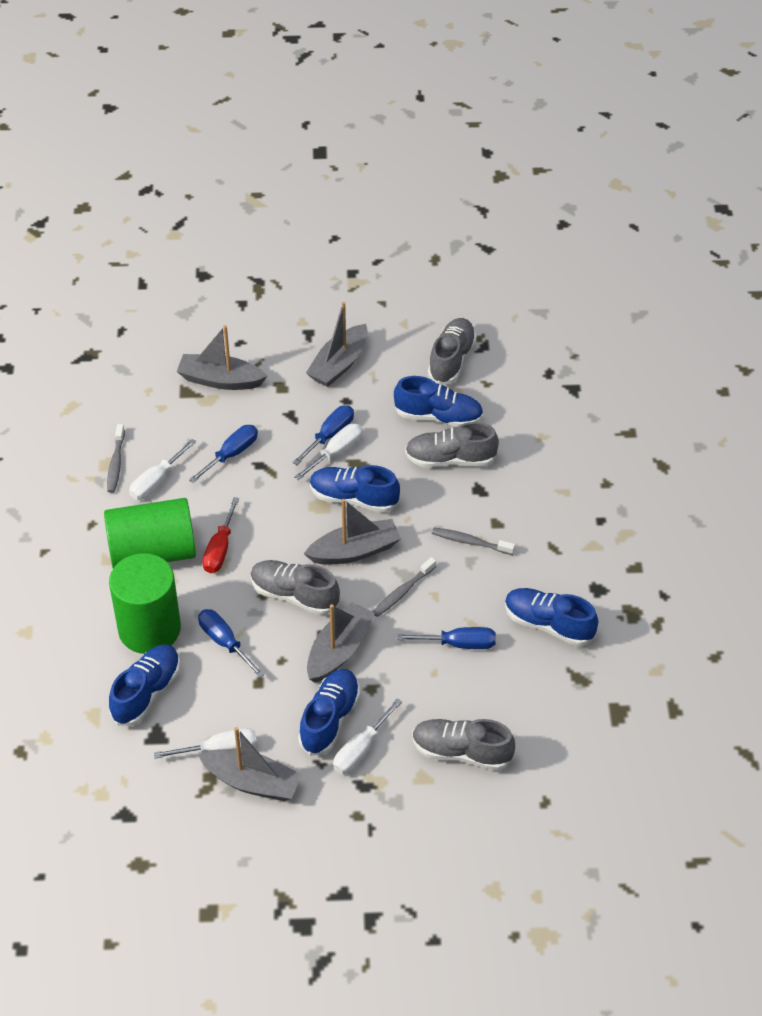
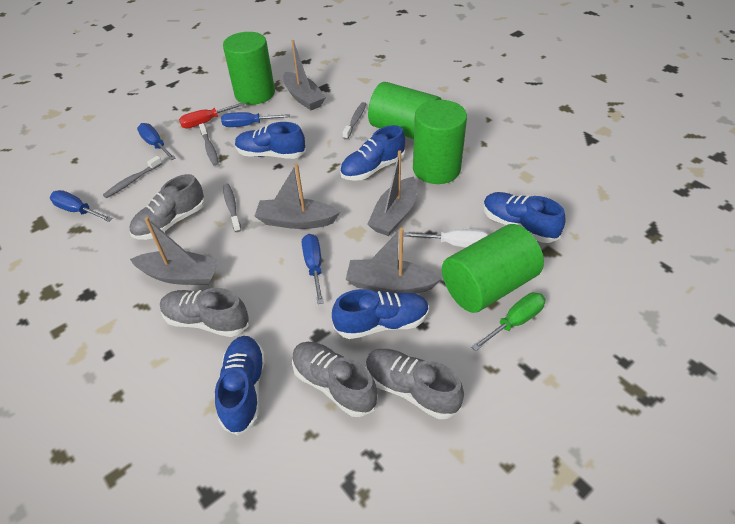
green cylinder: 2 -> 4
green screwdriver: 0 -> 1
grey toothbrush: 3 -> 4
white screwdriver: 4 -> 1

